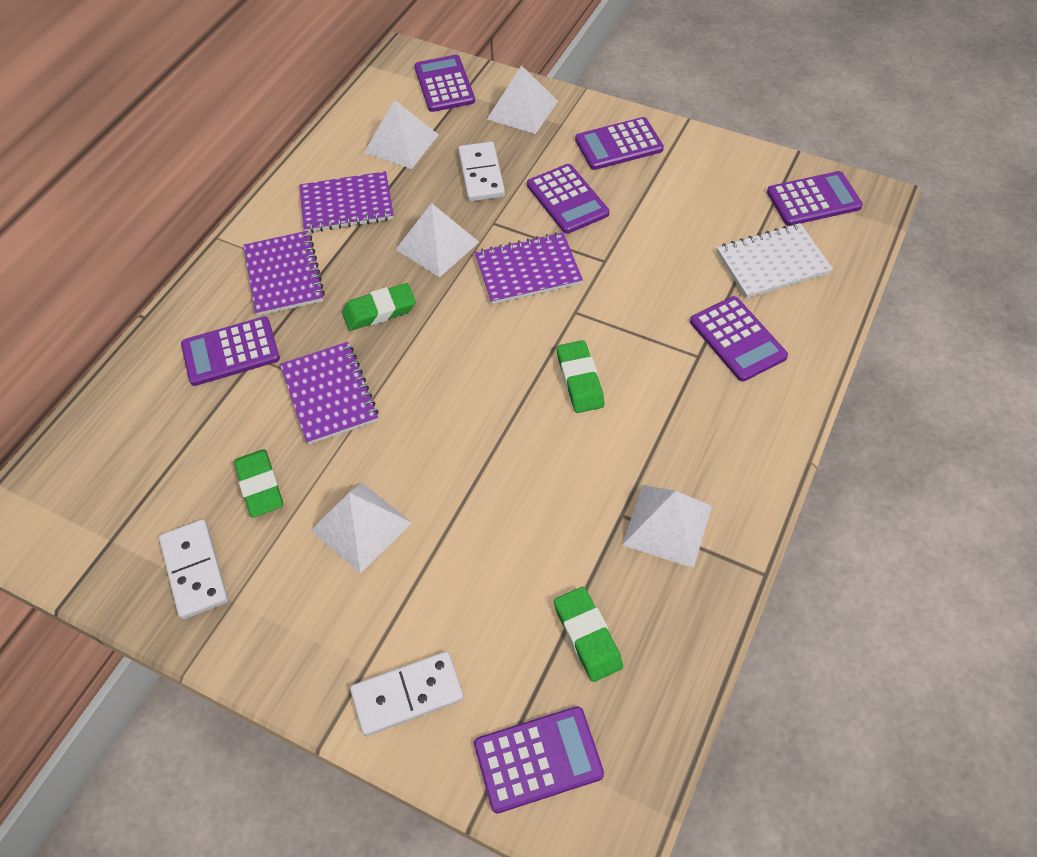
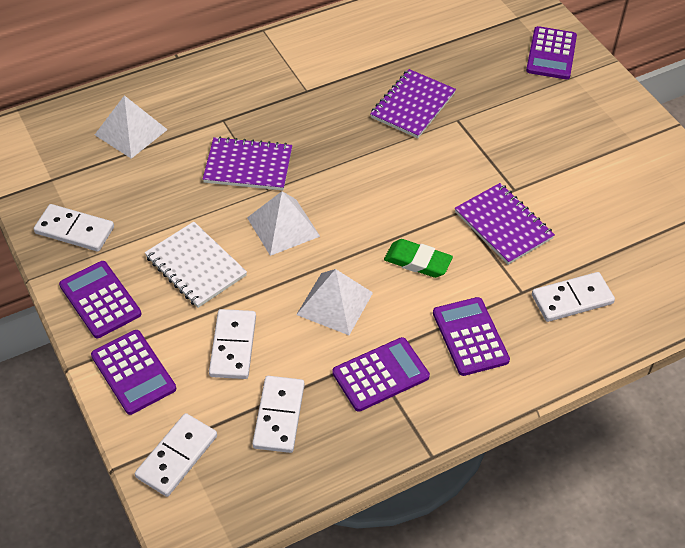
green eraser: 4 -> 1
purple calculator: 7 -> 5
purple notebook: 4 -> 3
white domino: 3 -> 5
white pyramid: 5 -> 3

